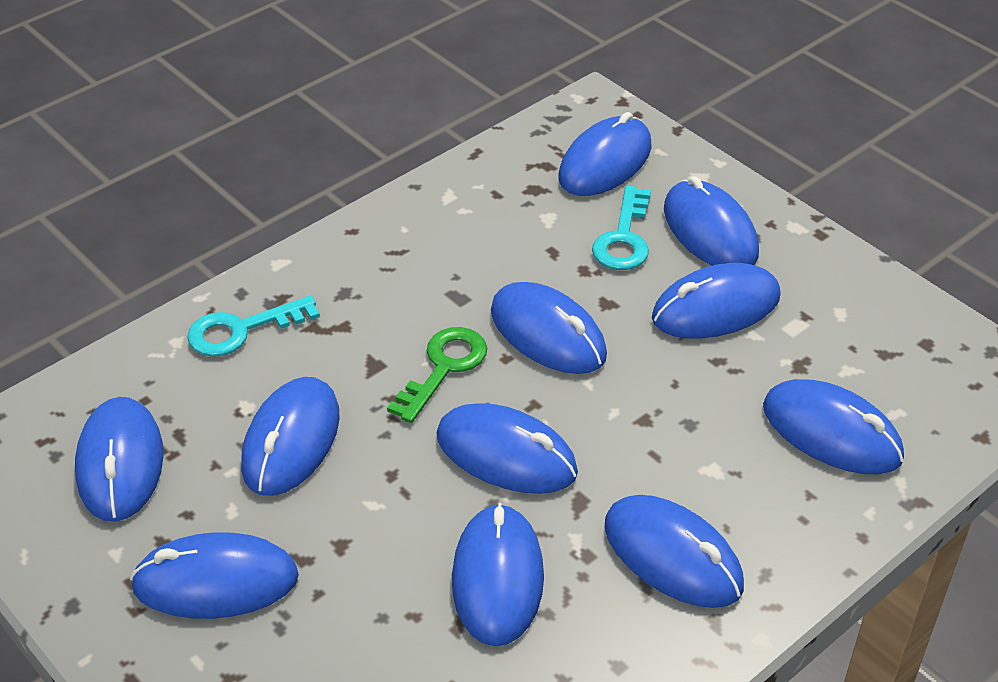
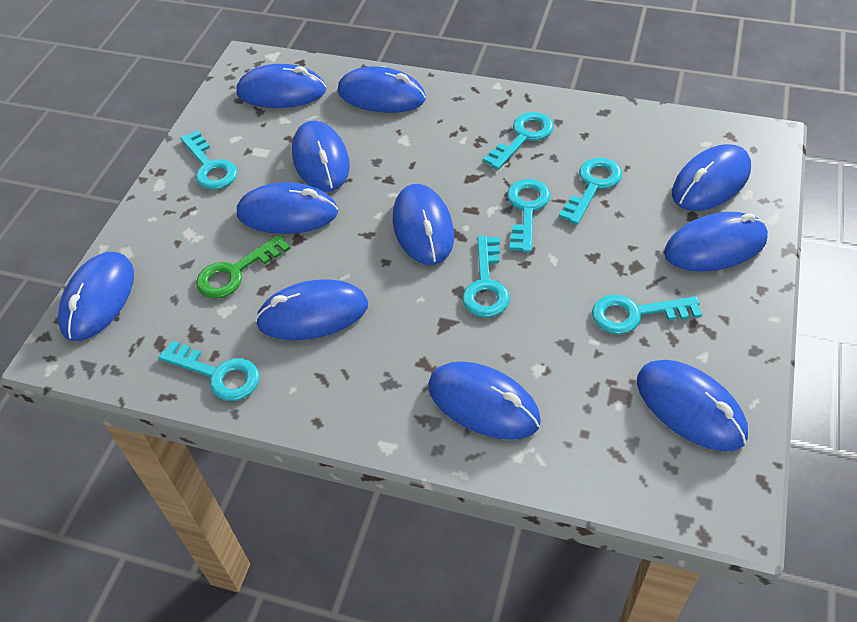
turquoise key: 2 -> 7

